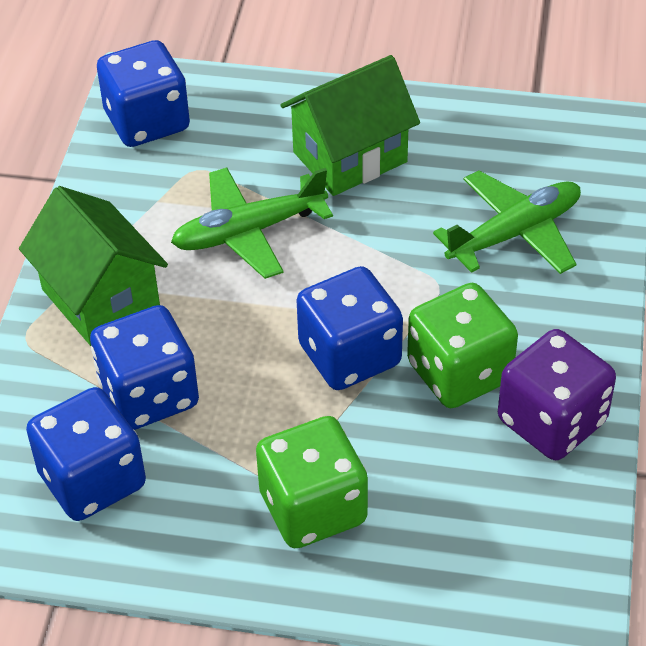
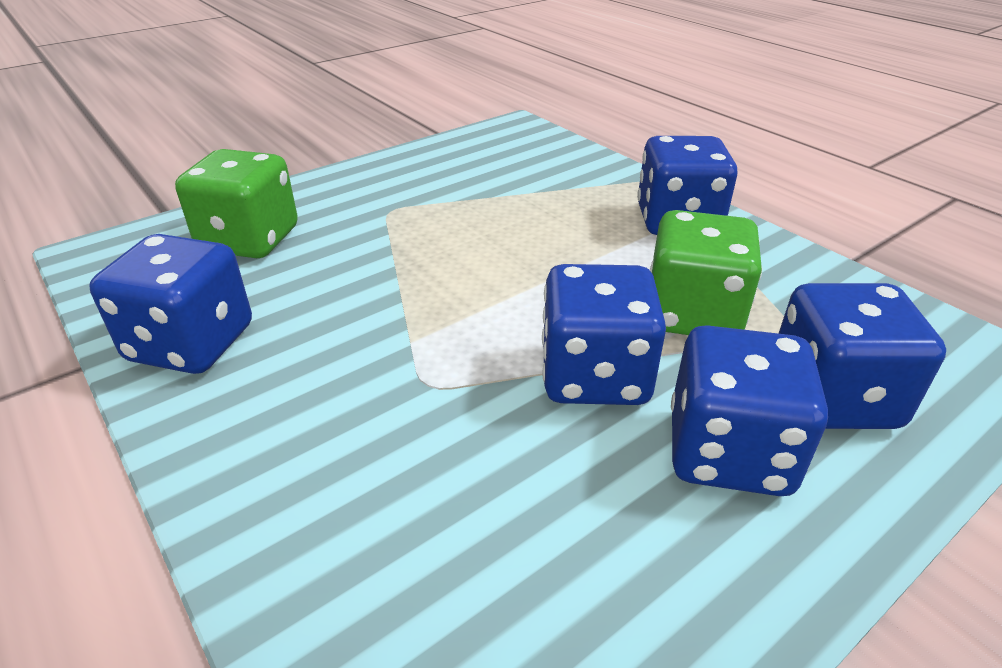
blue dice: 4 -> 5
green house: 2 -> 0
green plane: 2 -> 0
purple dice: 1 -> 0

